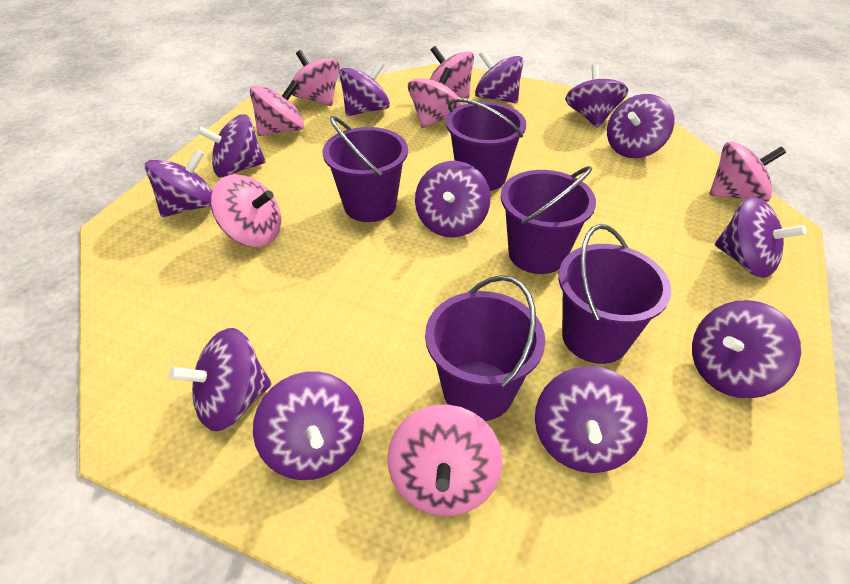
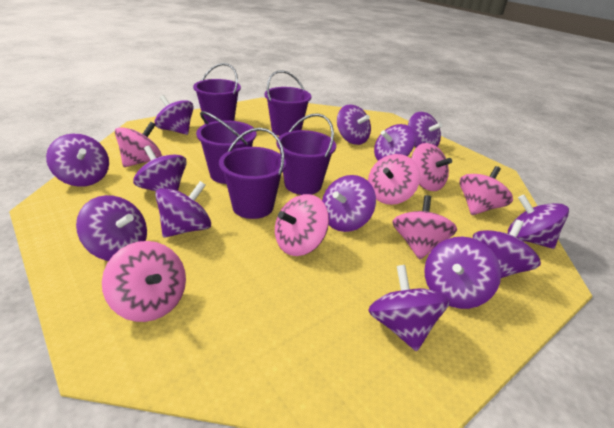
purple spinning top: 12 -> 13

